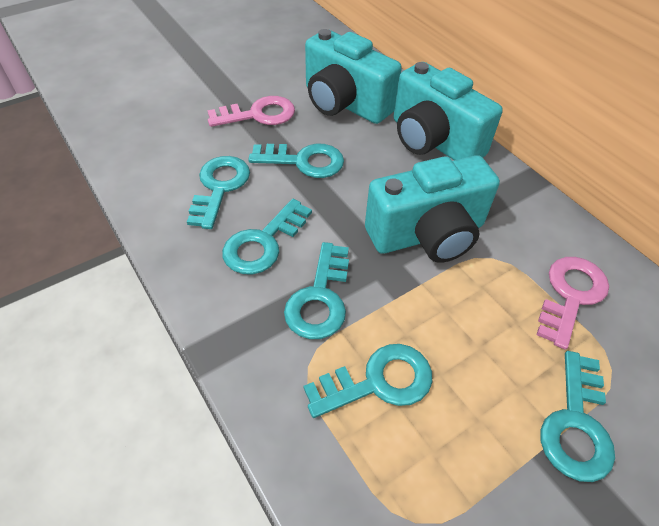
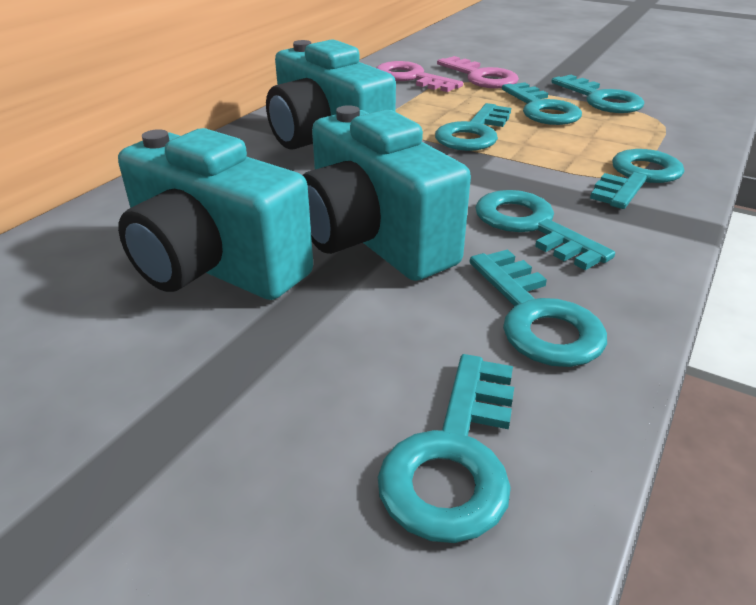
turquoise key: 6 -> 7

